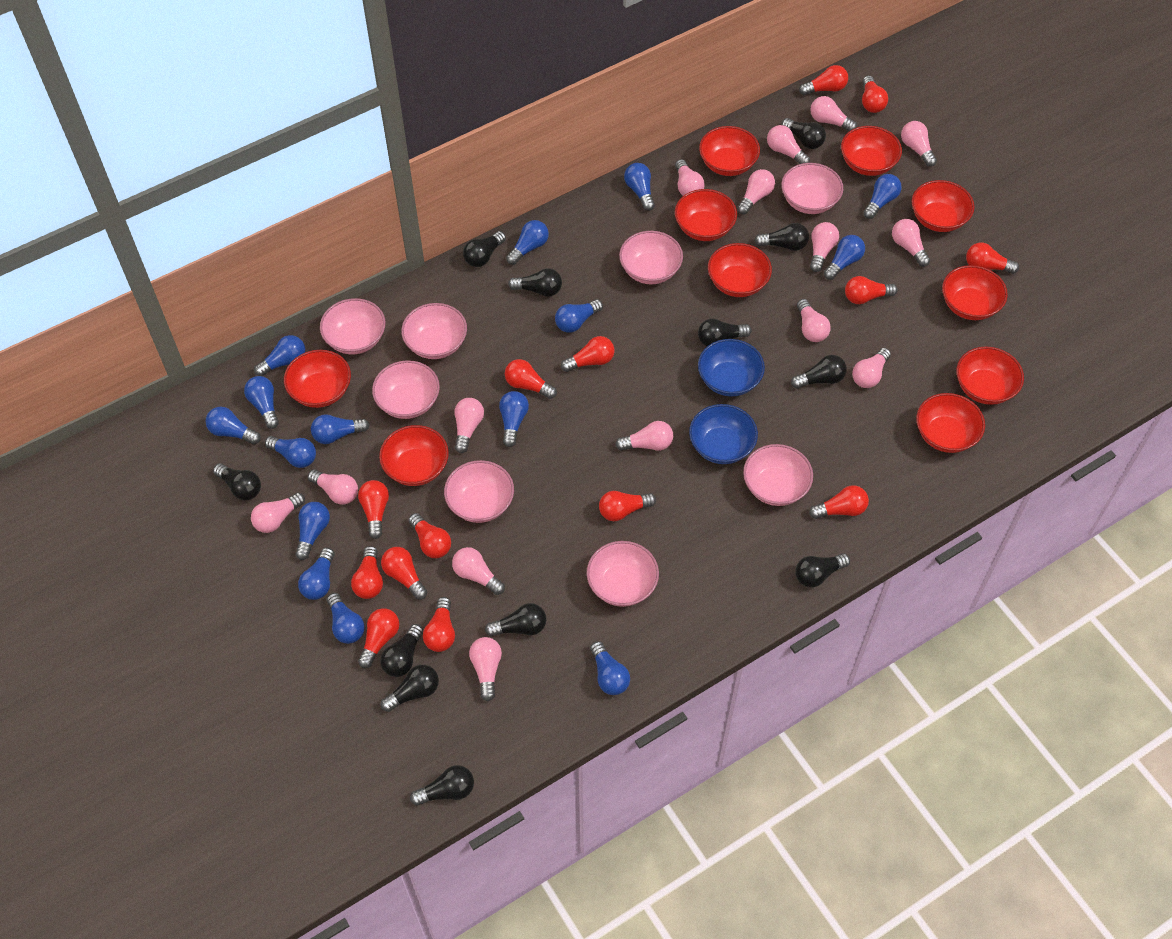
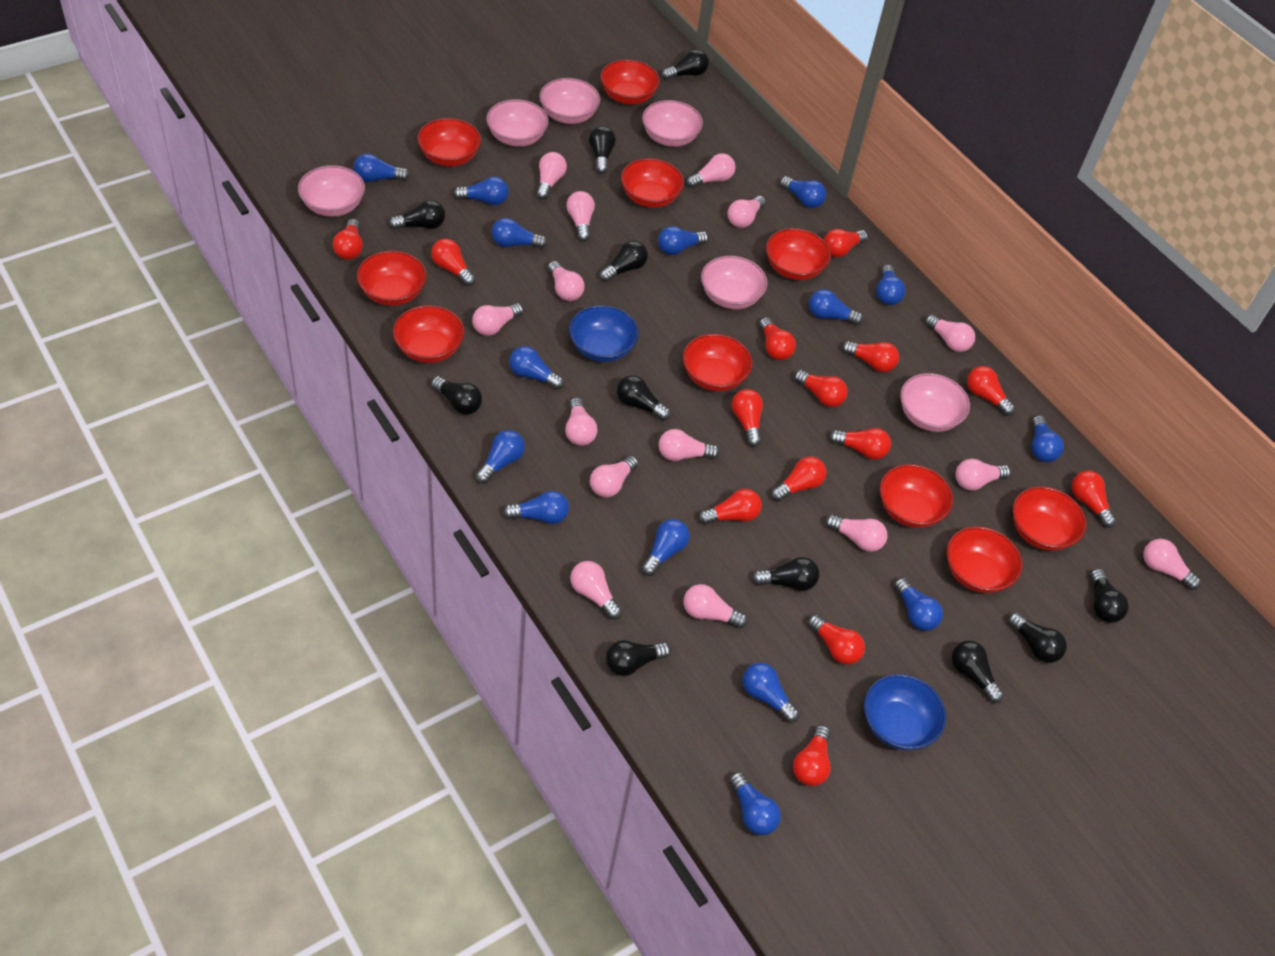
black light bulb: 12 -> 11
pink bowl: 8 -> 6

